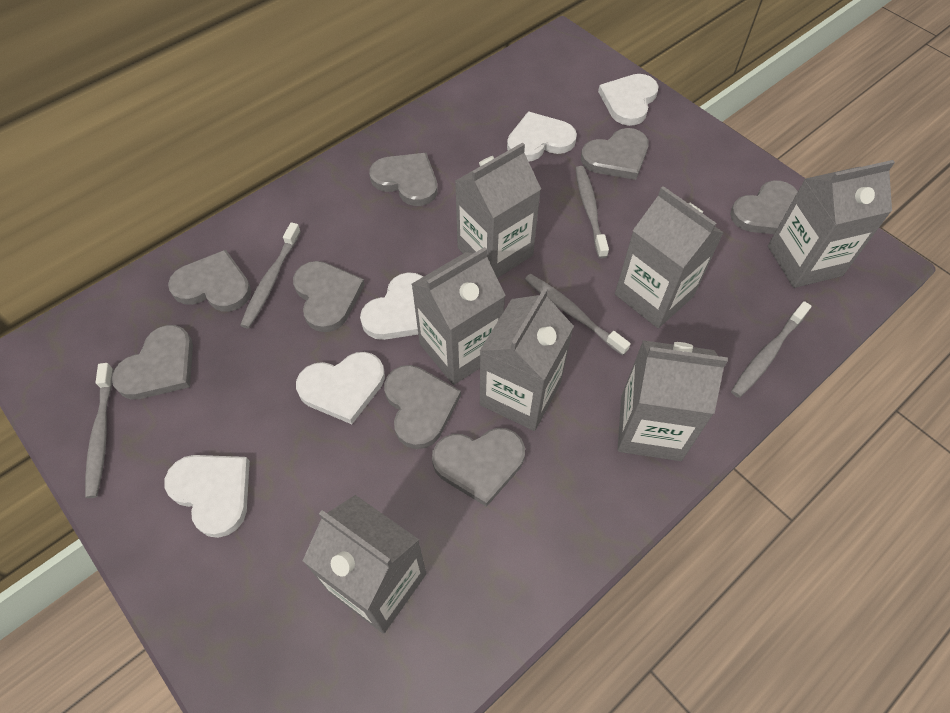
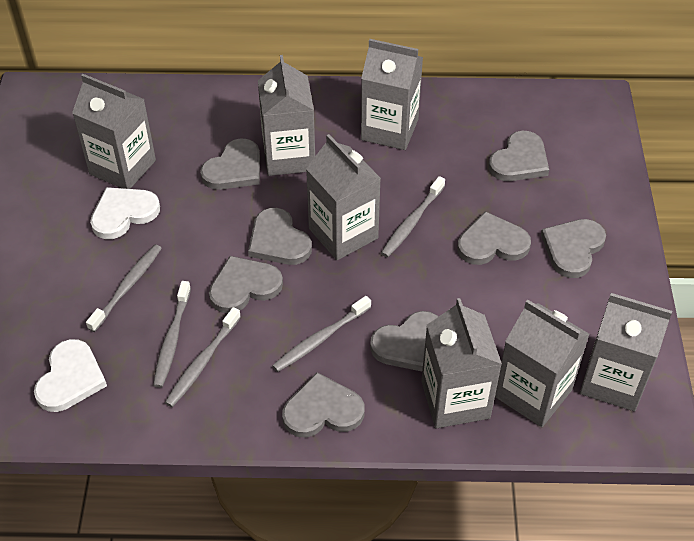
white heart: 5 -> 2

